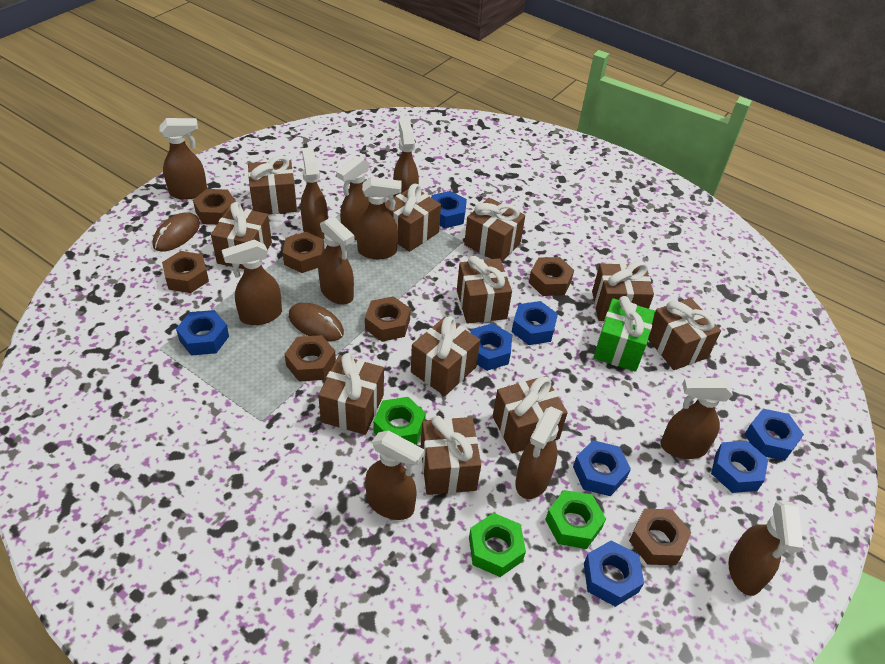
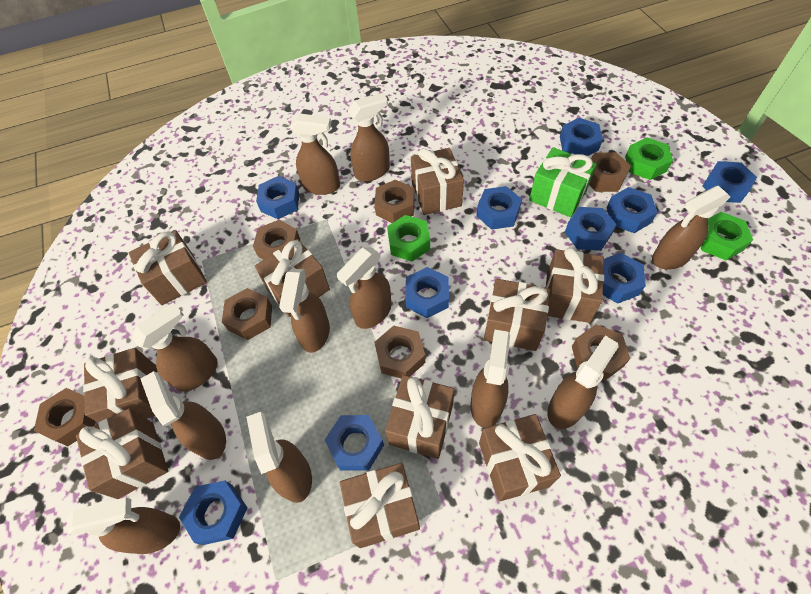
blue nut: 8 -> 10
brown gift: 11 -> 10
brown mouse: 2 -> 0

